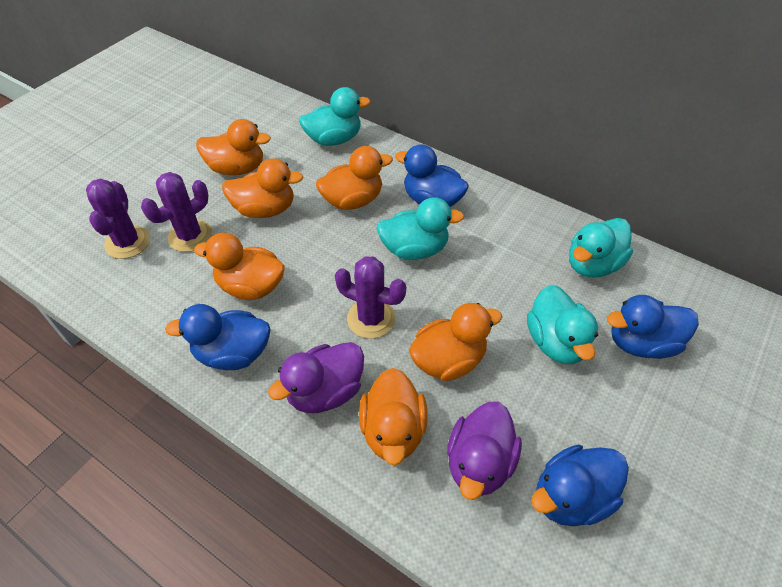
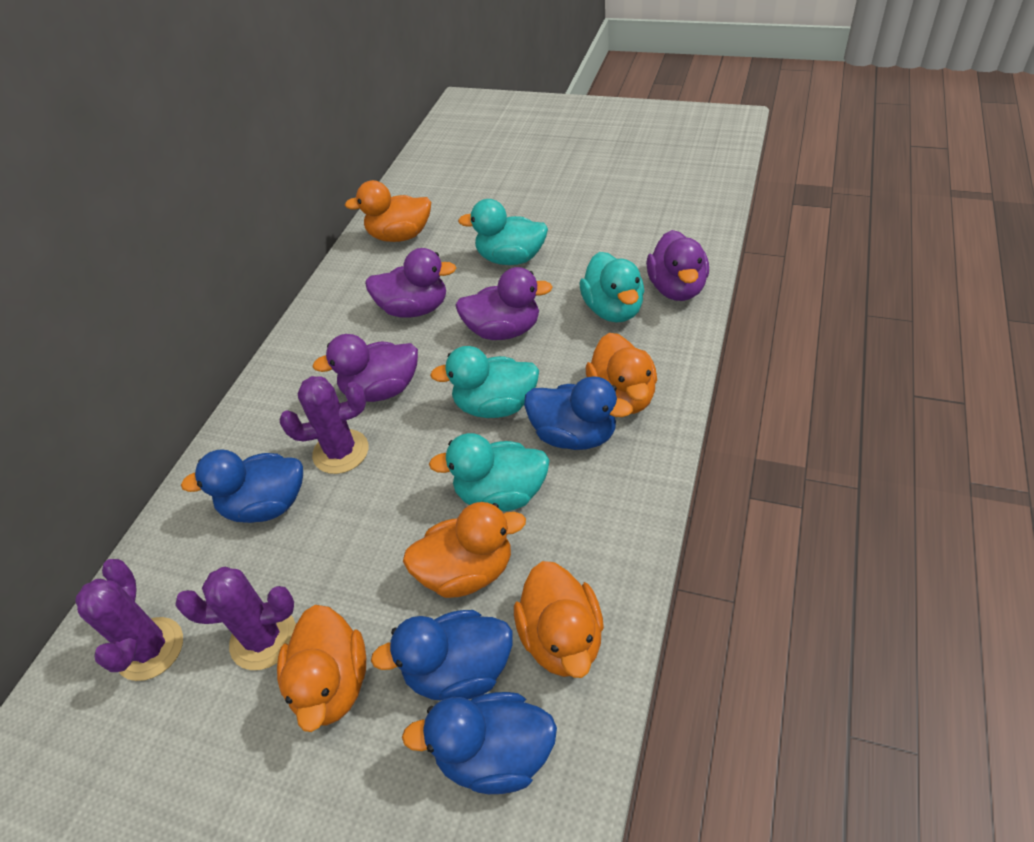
orange duck: 6 -> 5
purple duck: 2 -> 4

